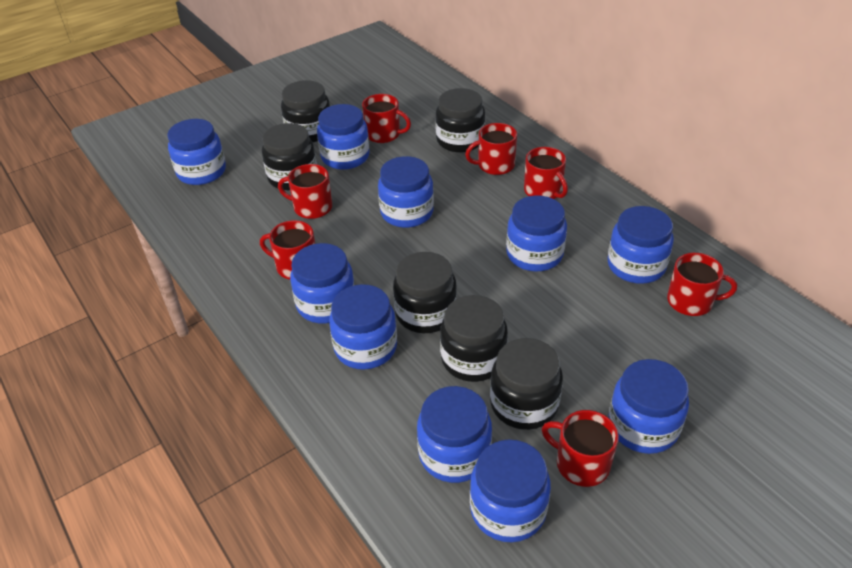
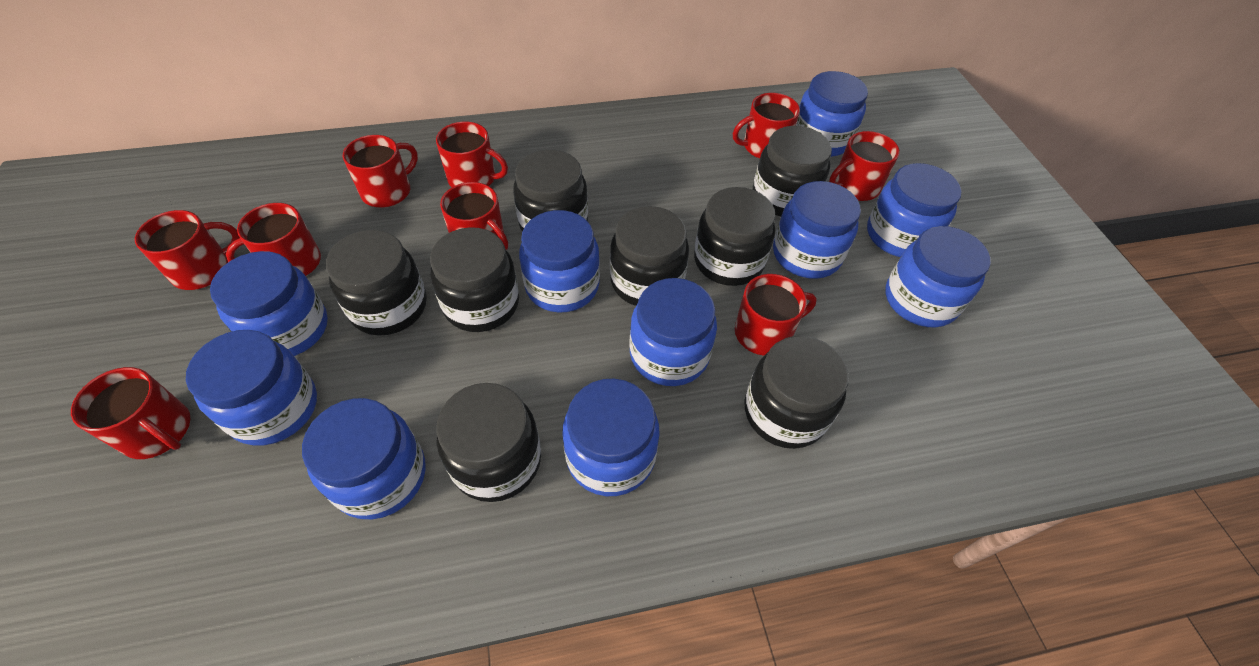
black jar: 6 -> 8
red mug: 7 -> 9

